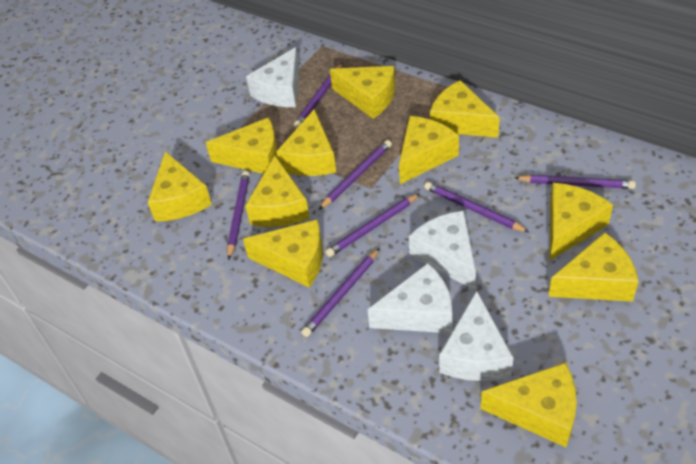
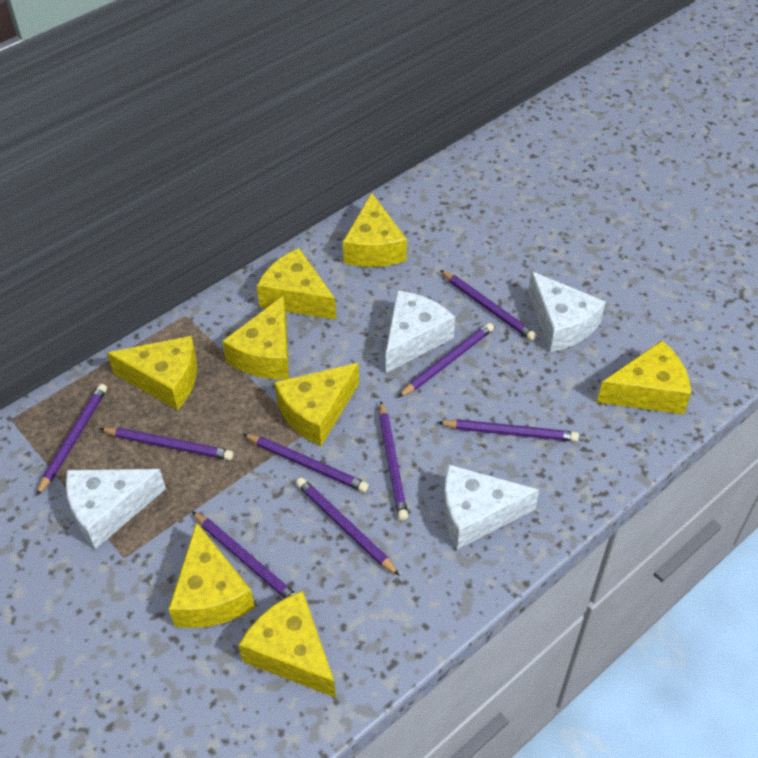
purple pencil: 7 -> 9
yellow cheese: 11 -> 8

